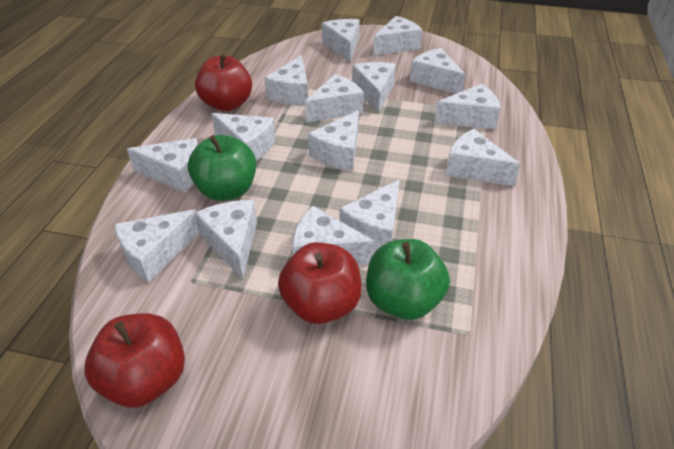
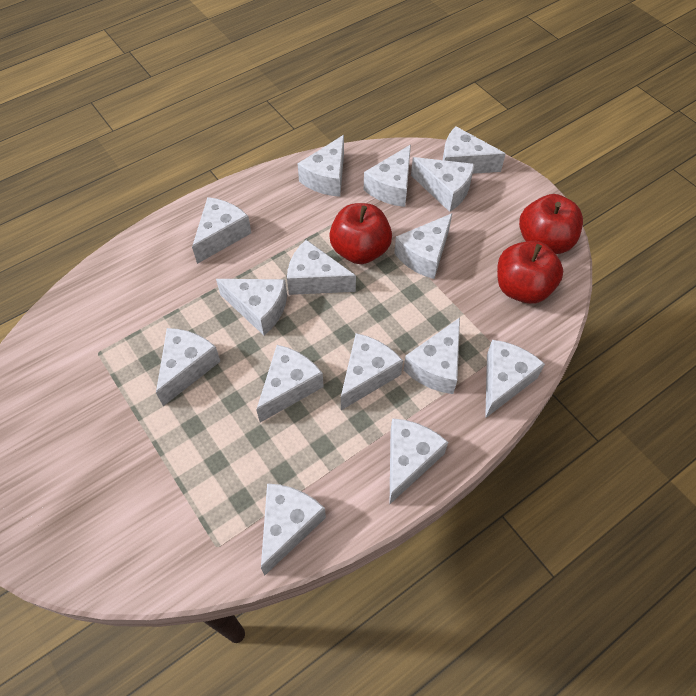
green apple: 2 -> 0

